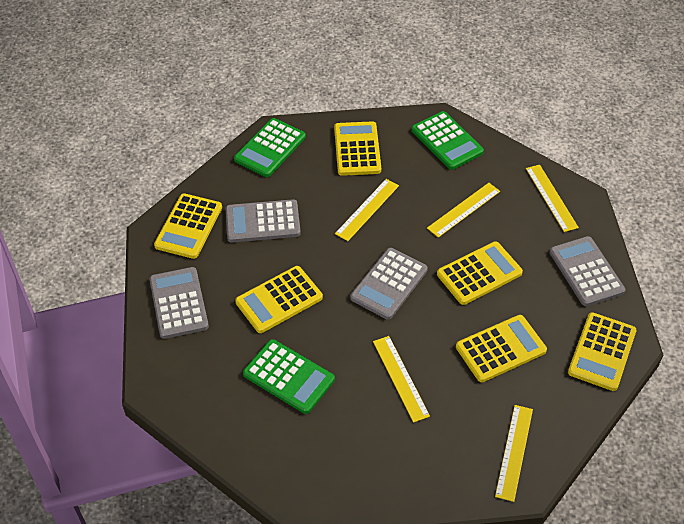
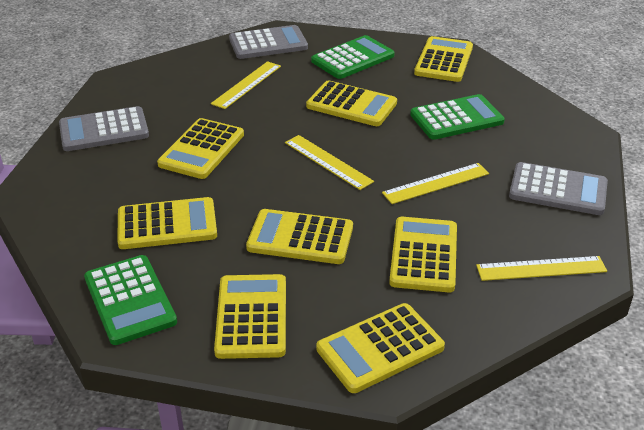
grey calculator: 4 -> 3
yellow calculator: 6 -> 8
yellow ruler: 5 -> 4

